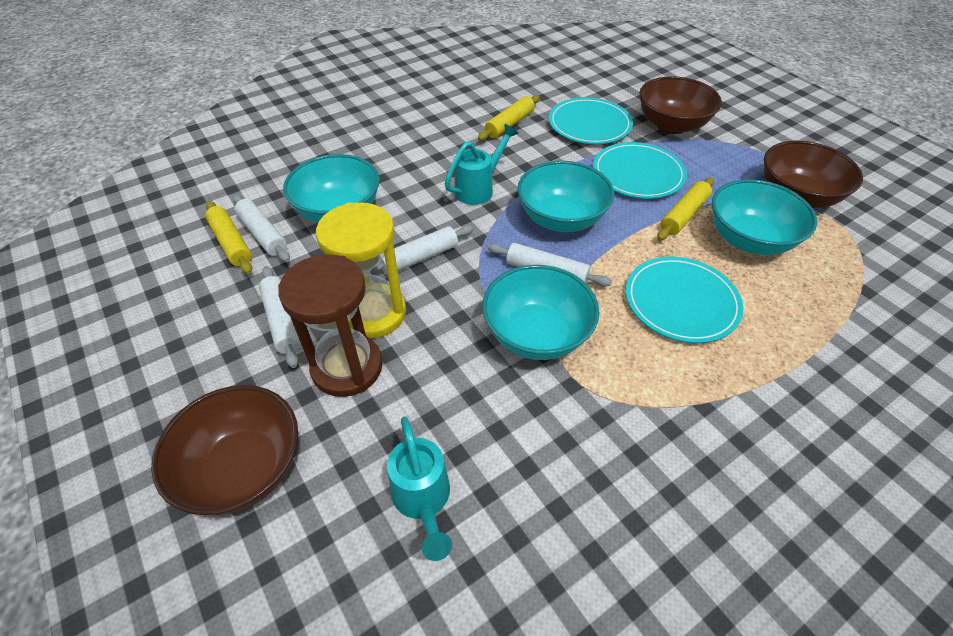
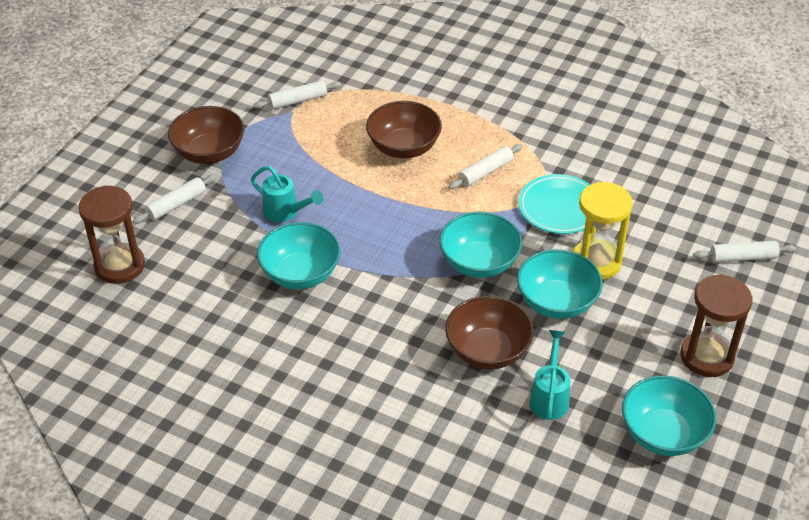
brown hourglass: 1 -> 2
turquoise plate: 3 -> 1
yellow rolling pin: 3 -> 0

